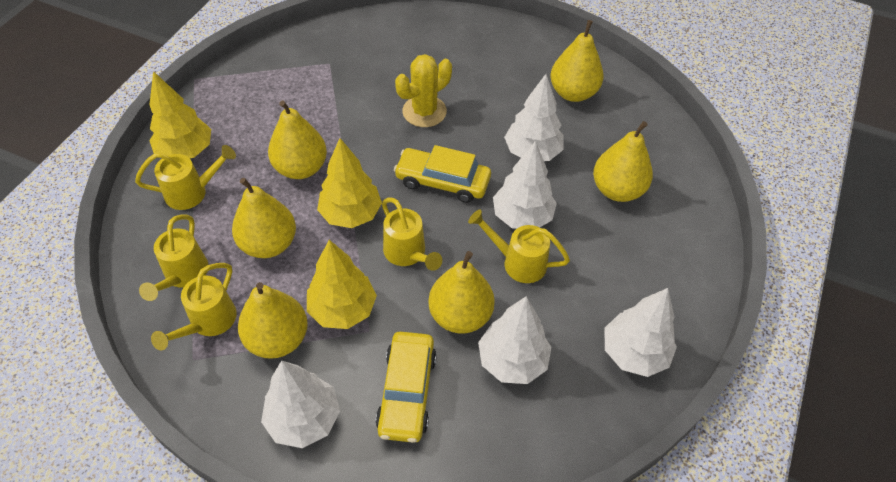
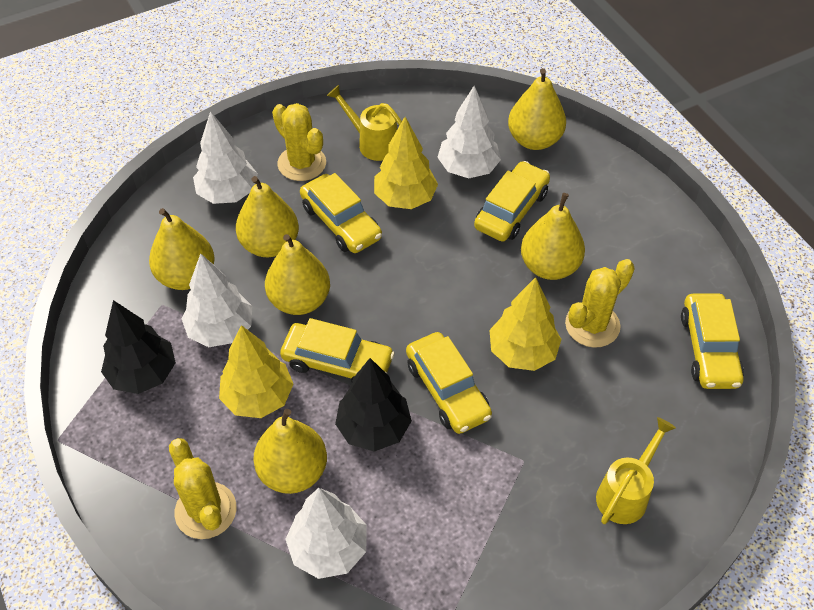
black tree: 0 -> 2
white tree: 5 -> 4
yellow cactus: 1 -> 3
yellow car: 2 -> 5
yellow watering can: 5 -> 2

